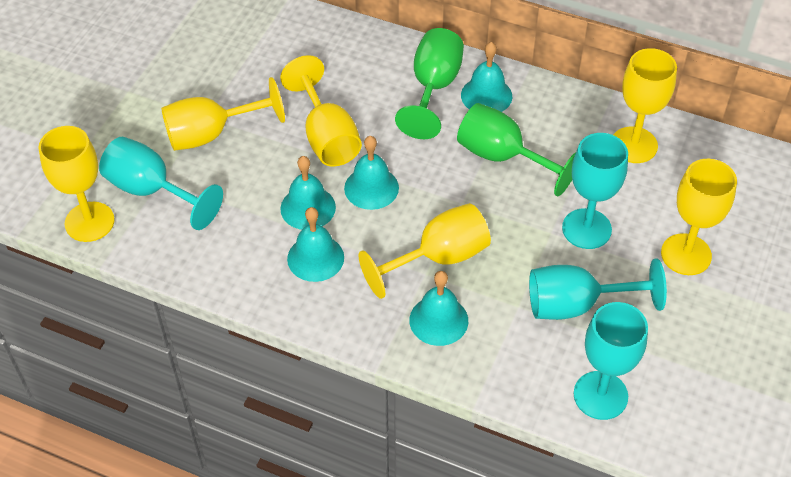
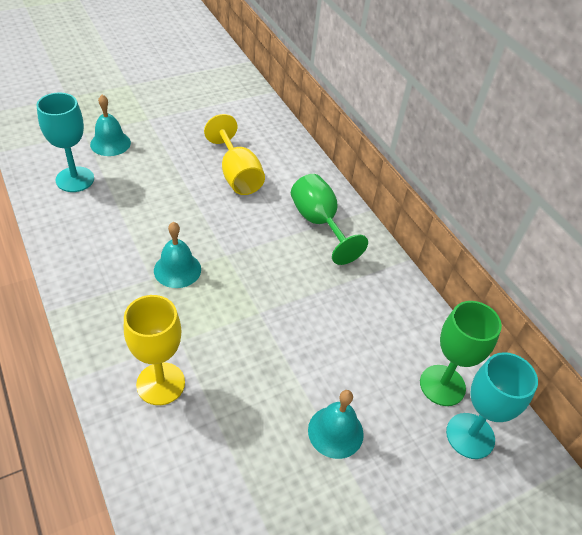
turquoise bell: 5 -> 3
turquoise goblet: 4 -> 2
yellow goblet: 6 -> 2

